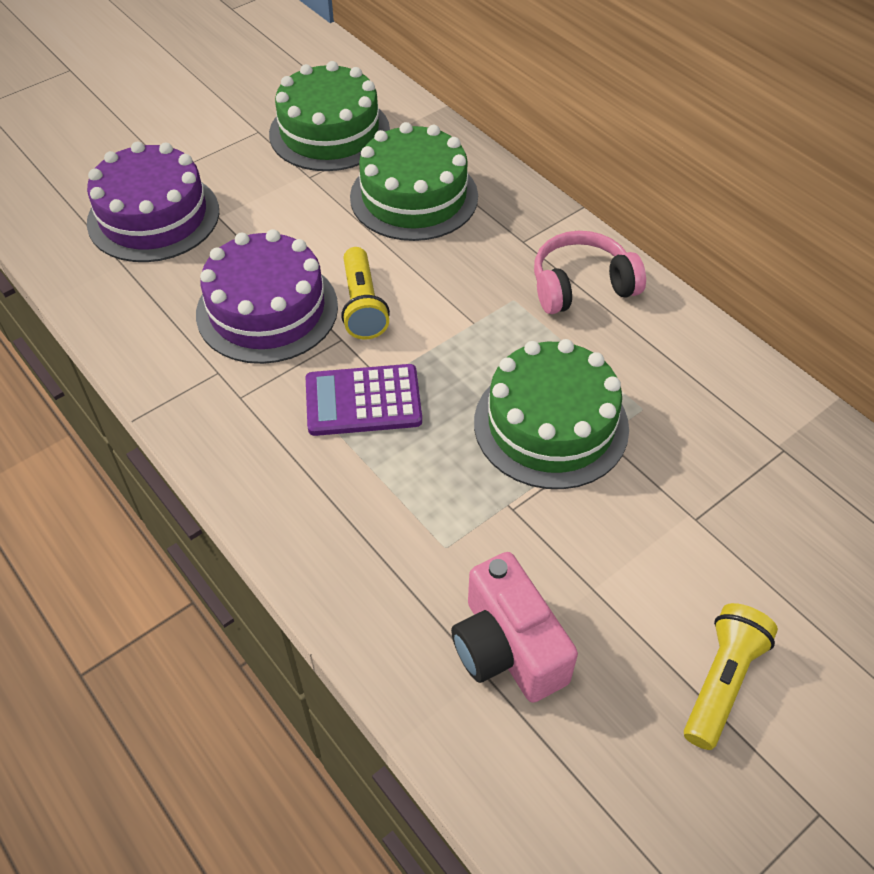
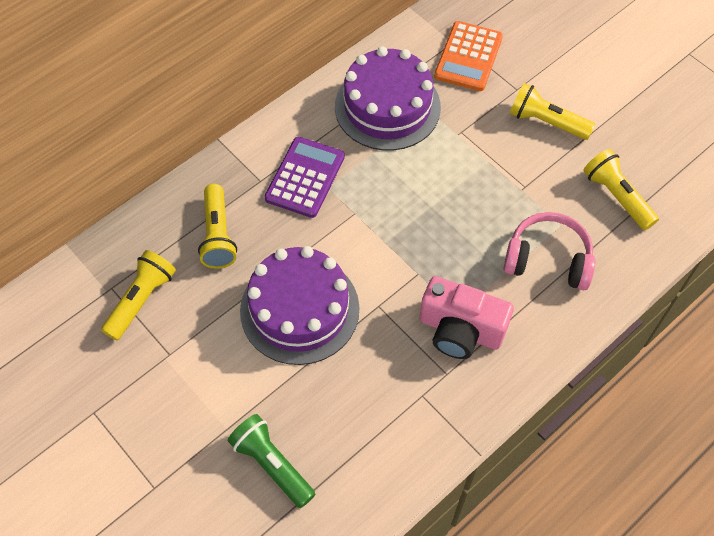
green cake: 3 -> 0
green flashlight: 0 -> 1
orange calculator: 0 -> 1
yellow flashlight: 2 -> 4

